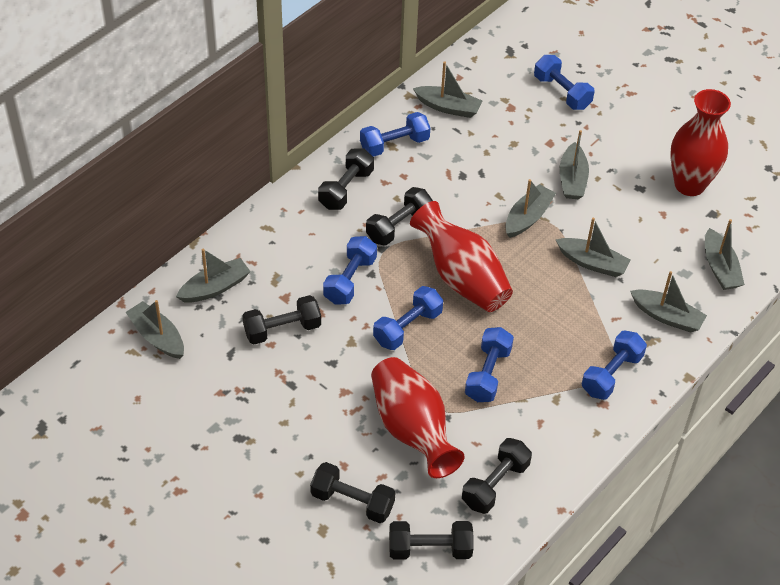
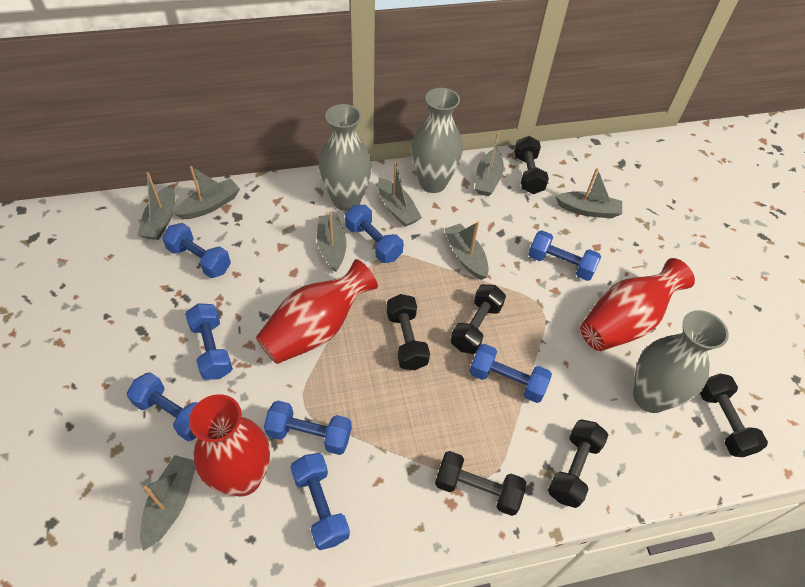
blue dumbbell: 6 -> 8
grey vase: 0 -> 3

